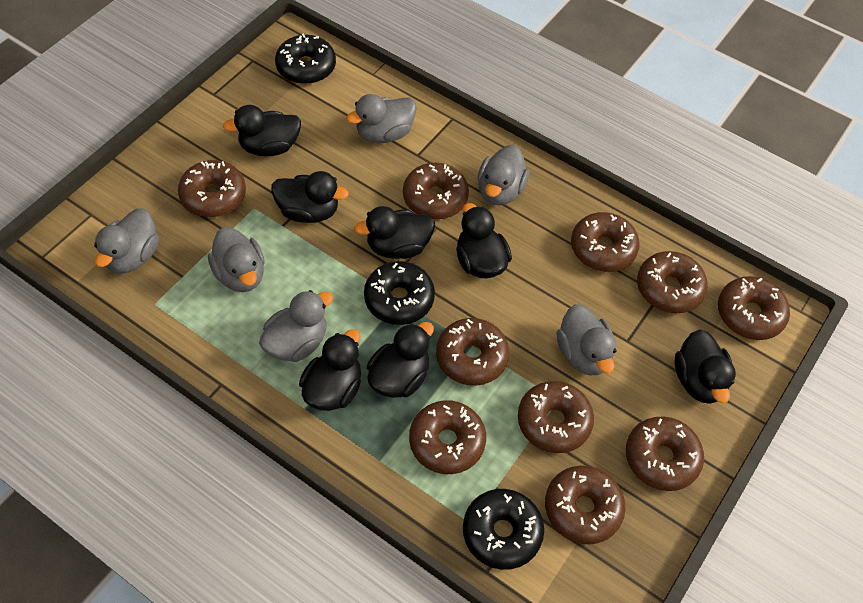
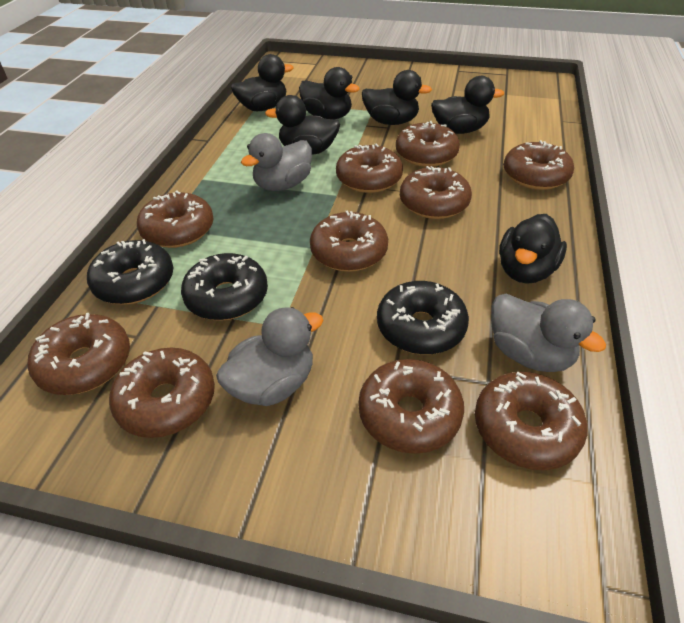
black duck: 7 -> 6
grey duck: 6 -> 3

